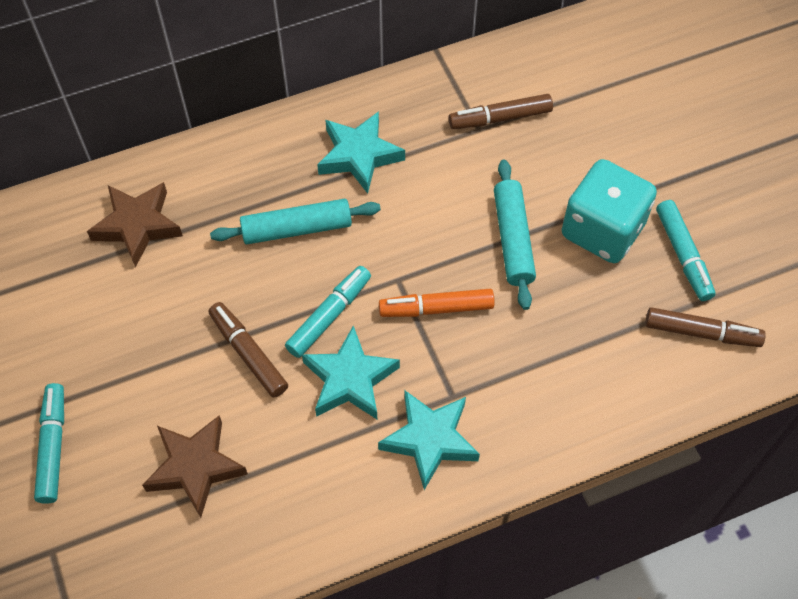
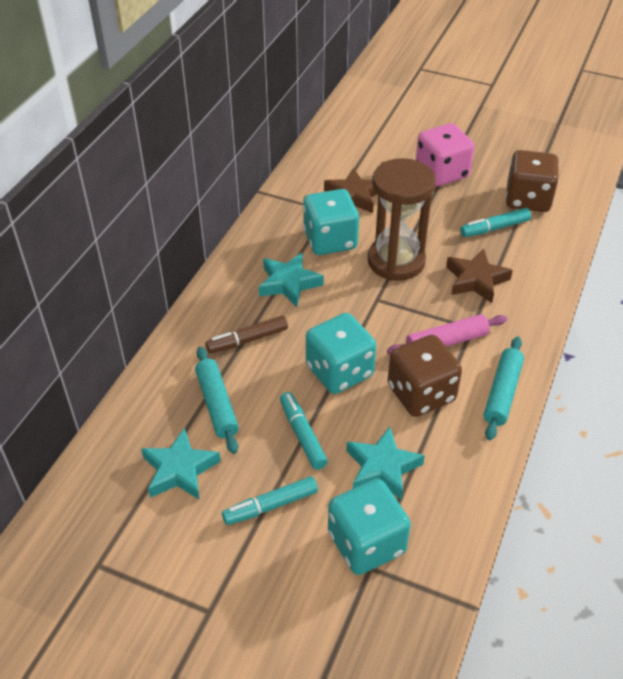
brown dice: 0 -> 2
brown hourglass: 0 -> 1
brown marker: 3 -> 1
orange marker: 1 -> 0
pink dice: 0 -> 1
pink rolling pin: 0 -> 1
turquoise dice: 1 -> 3

